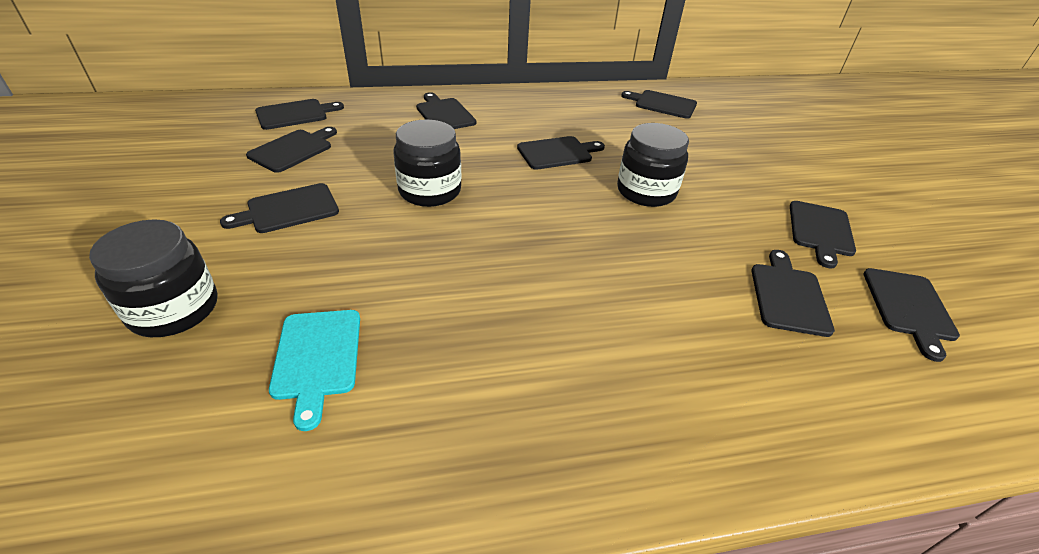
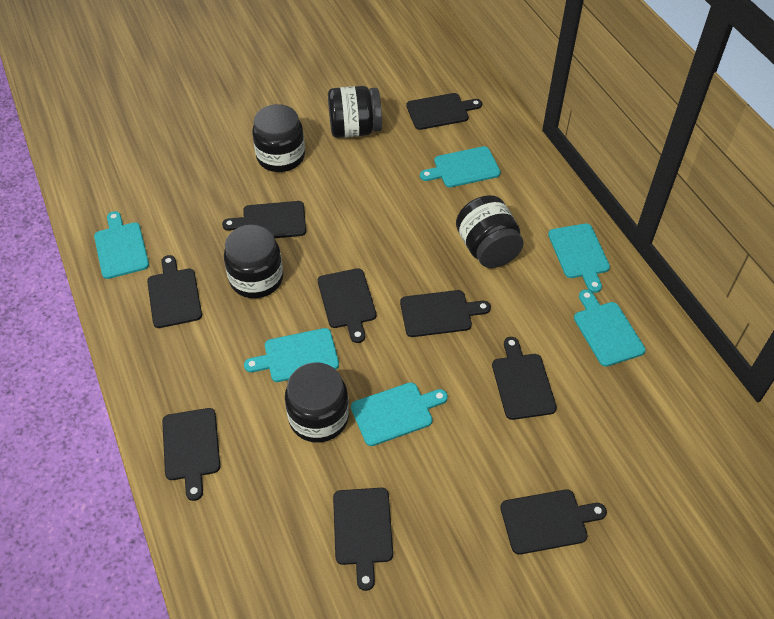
black jar: 3 -> 5
turquoise cutting board: 1 -> 6

